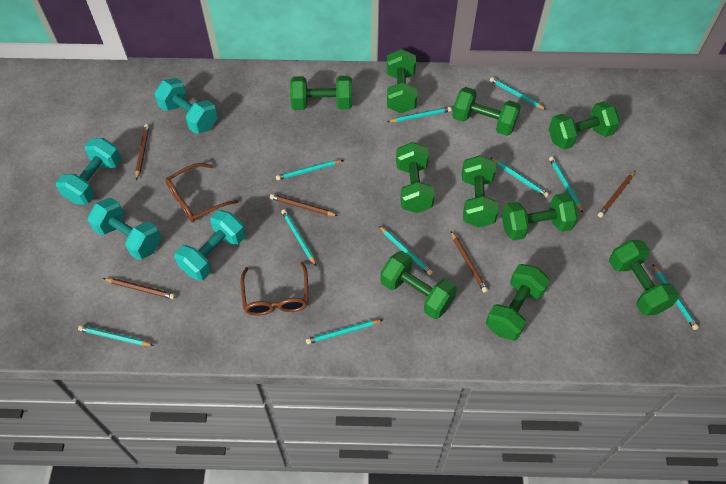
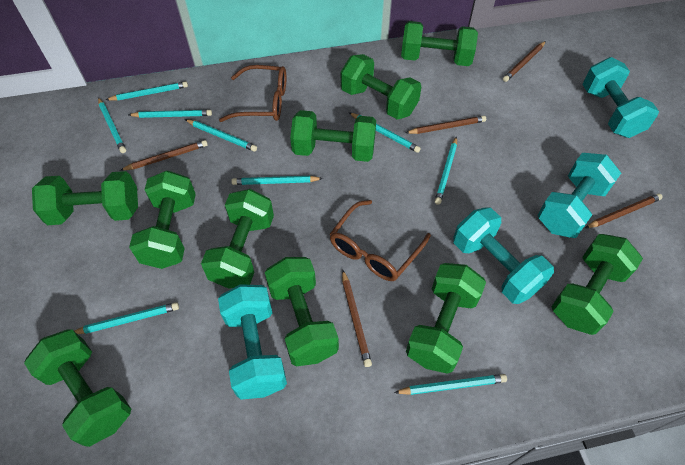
turquoise pencil: 10 -> 9

